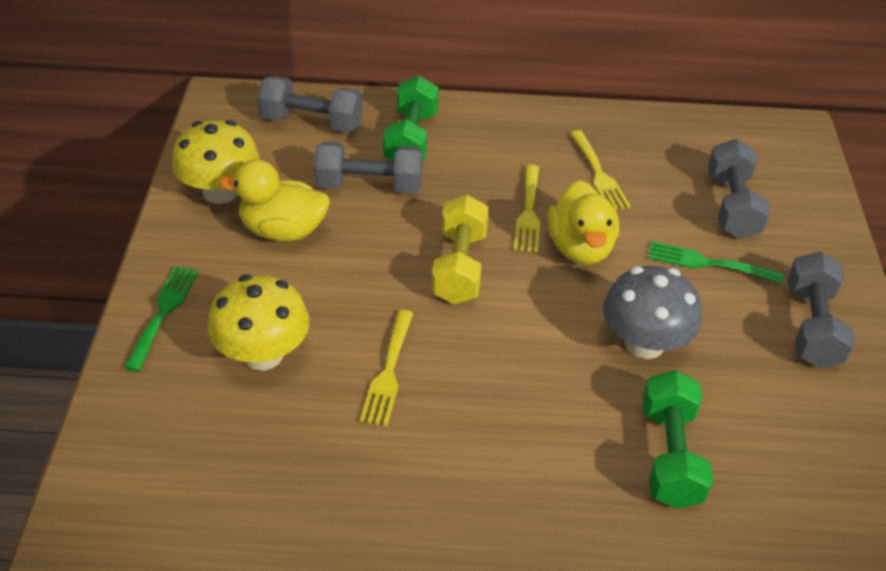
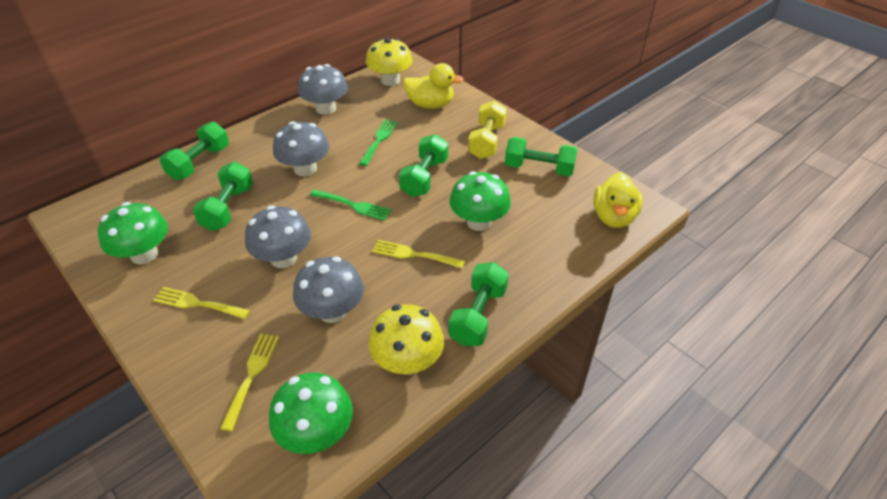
green dumbbell: 2 -> 5
green mushroom: 0 -> 3
grey dumbbell: 4 -> 0
grey mushroom: 1 -> 4

